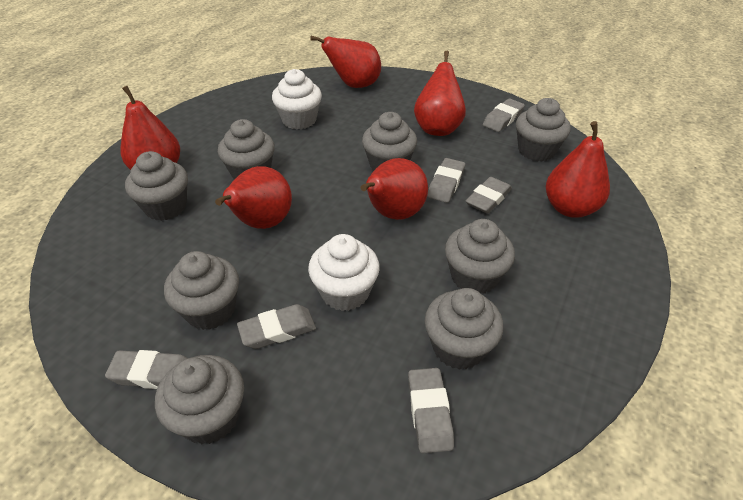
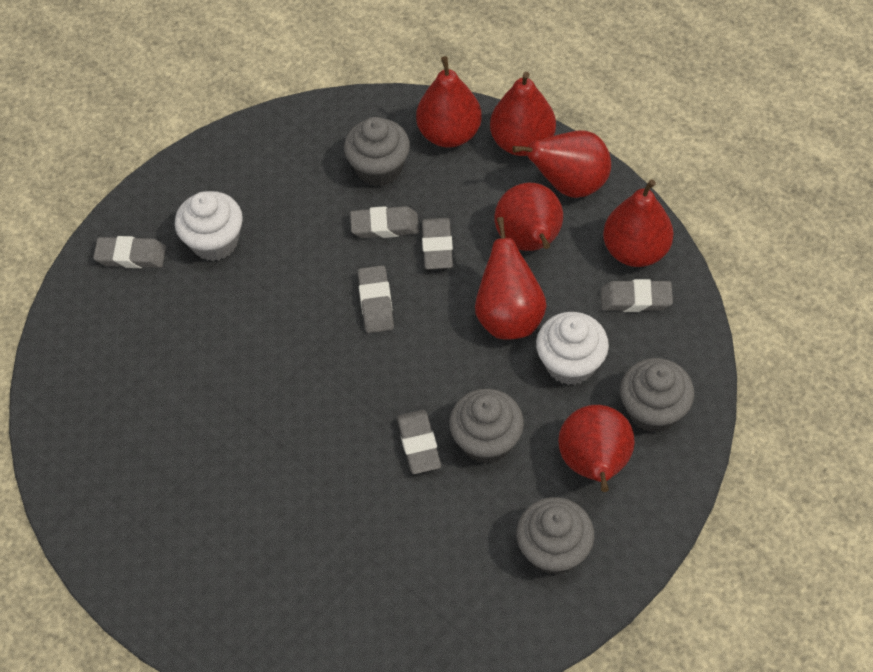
grey cupcake: 8 -> 4
red pear: 6 -> 7

